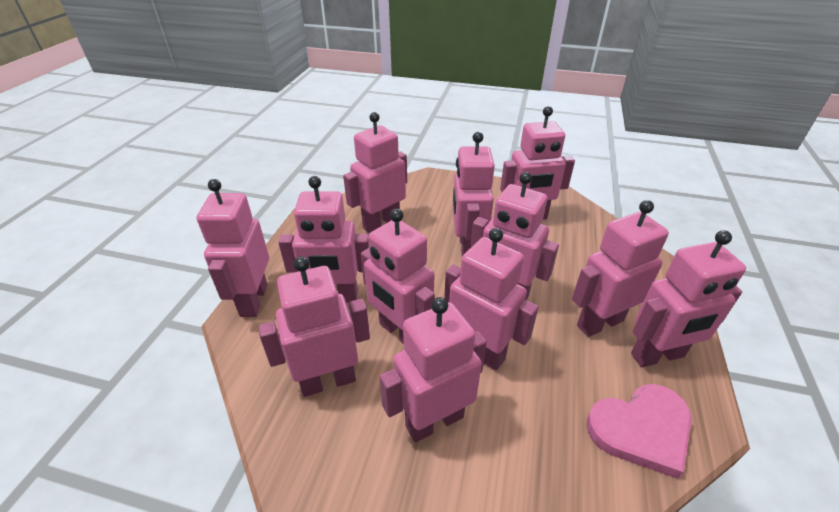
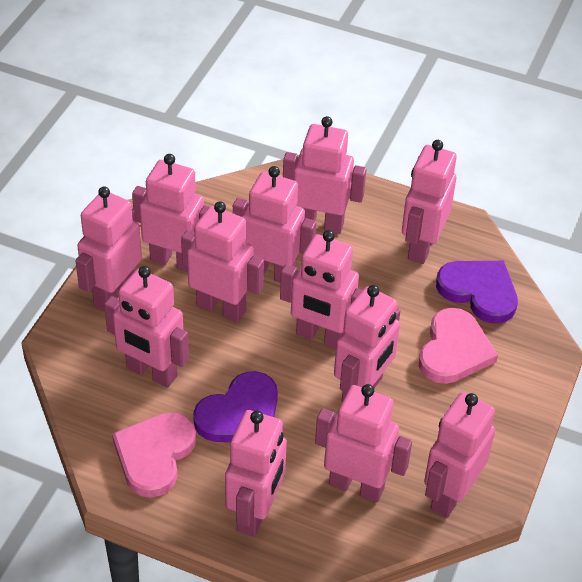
pink heart: 1 -> 2
purple heart: 0 -> 2

